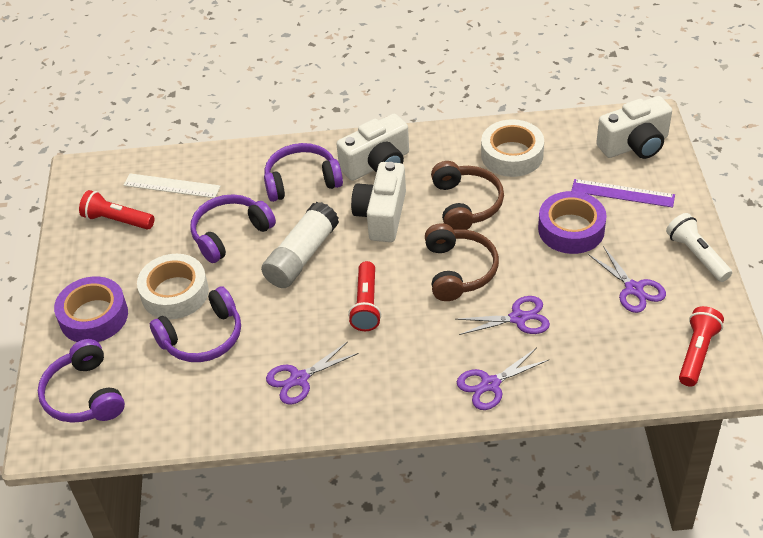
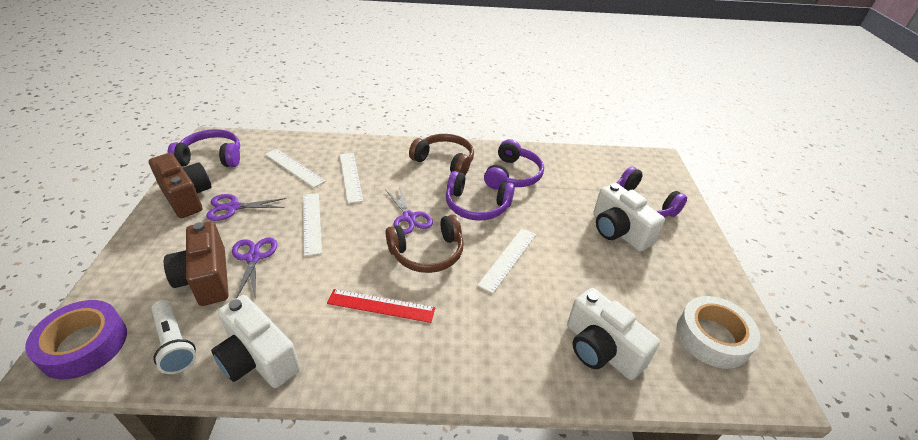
brown camera: 0 -> 2
purple ruler: 1 -> 0
purple scissors: 4 -> 3
purple tape: 2 -> 1
red flashlight: 3 -> 0
red ruler: 0 -> 1
white glue stick: 1 -> 0
white ruler: 1 -> 4
white tape: 2 -> 1

